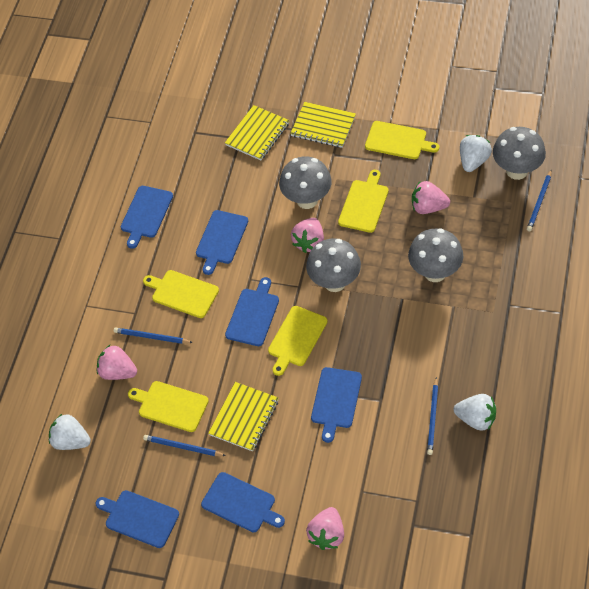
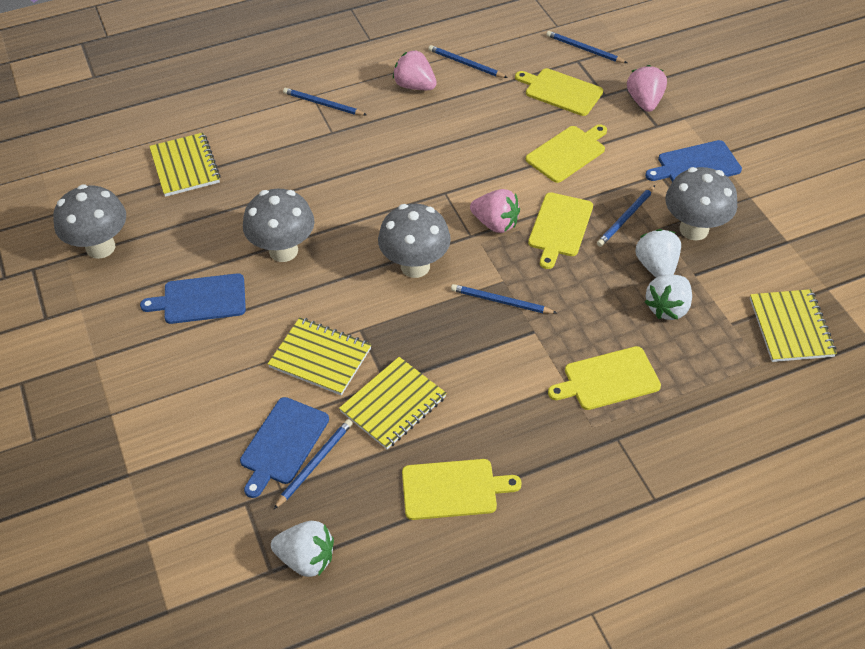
blue cutting board: 6 -> 3
blue pencil: 4 -> 6
pink strawberry: 4 -> 3
yellow notebook: 3 -> 4

